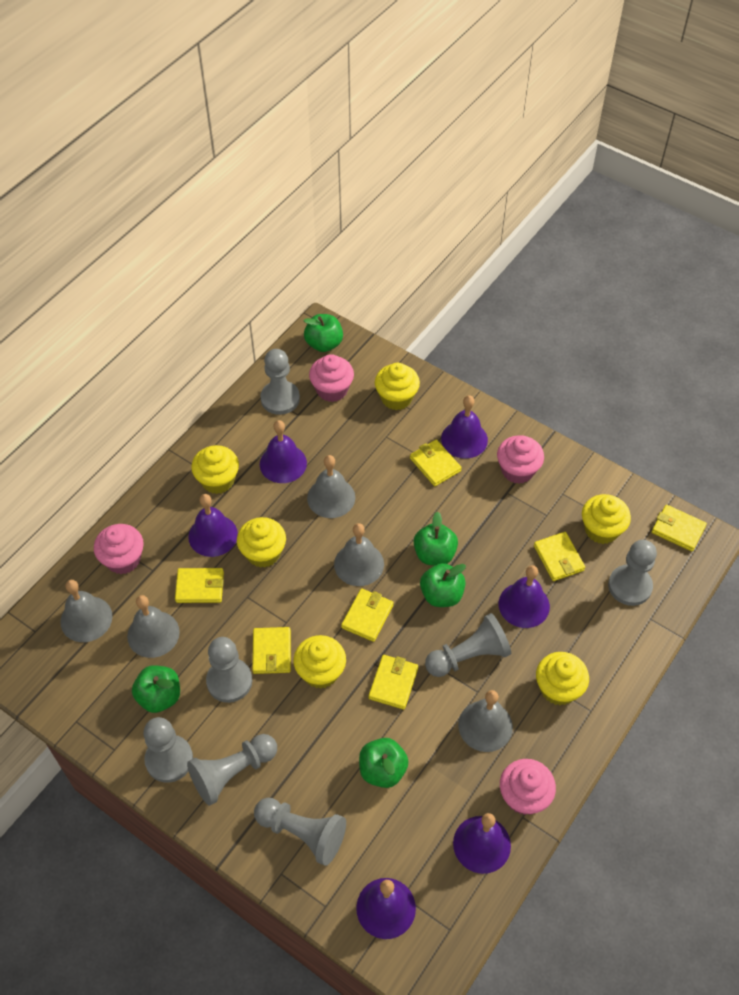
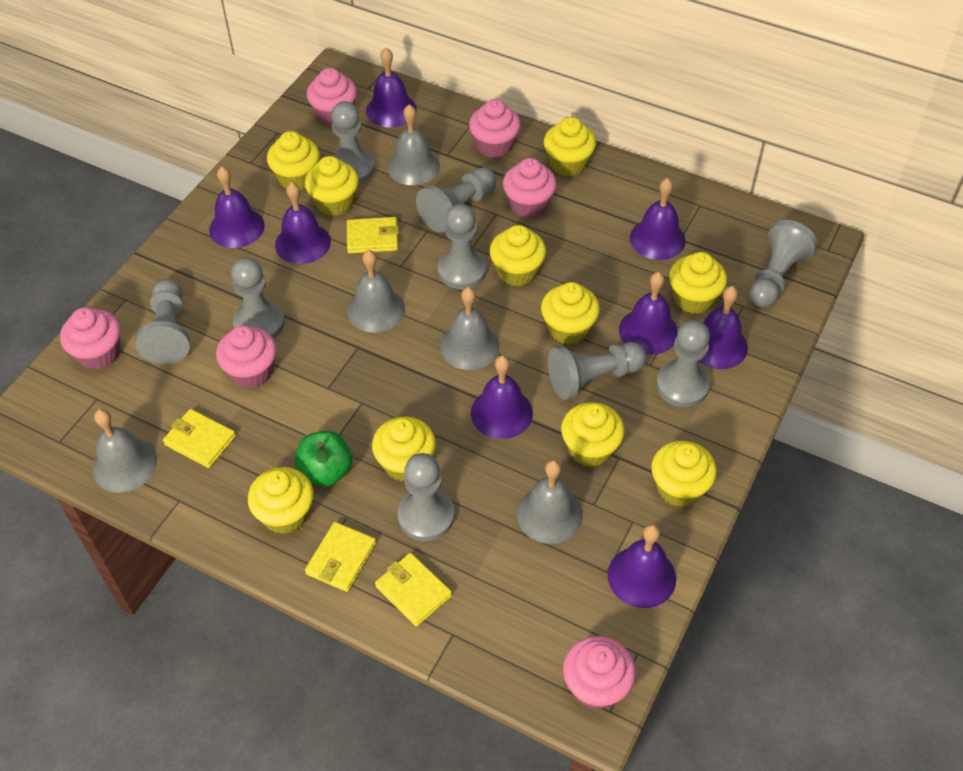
green apple: 5 -> 1
grey pawn: 7 -> 9
pink cupcake: 4 -> 6
purple bell: 6 -> 8
yellow cupcake: 6 -> 10
yellow wallet: 7 -> 4

